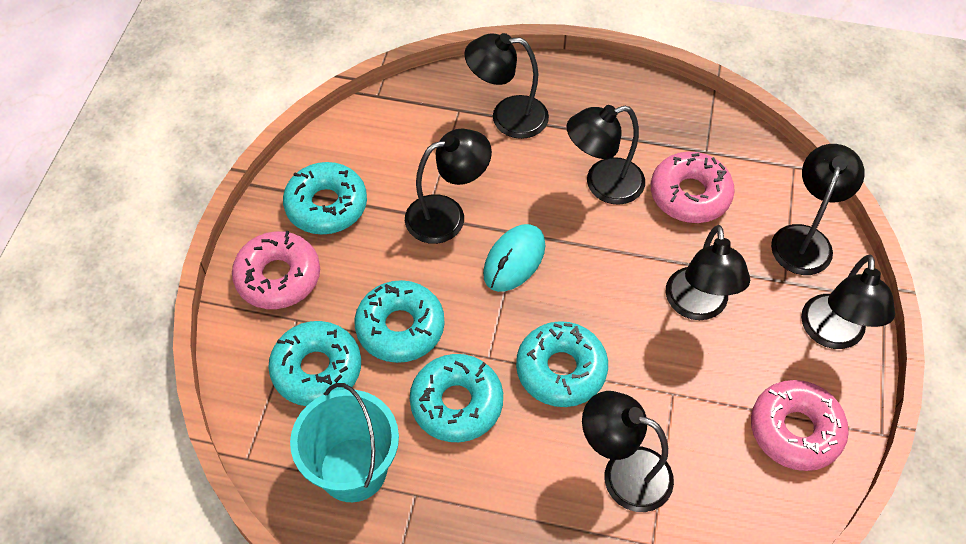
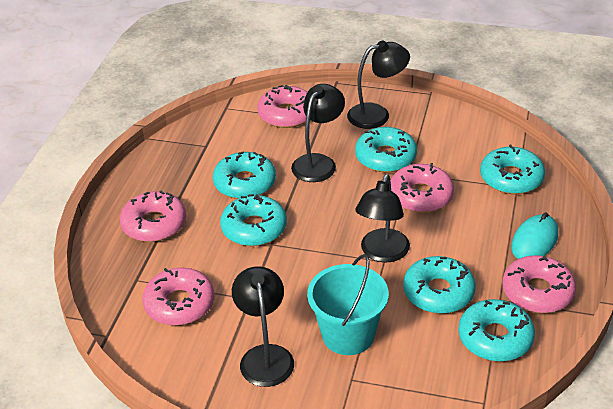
black lamp: 7 -> 4
pink donut: 3 -> 5
turquoise donut: 5 -> 6

